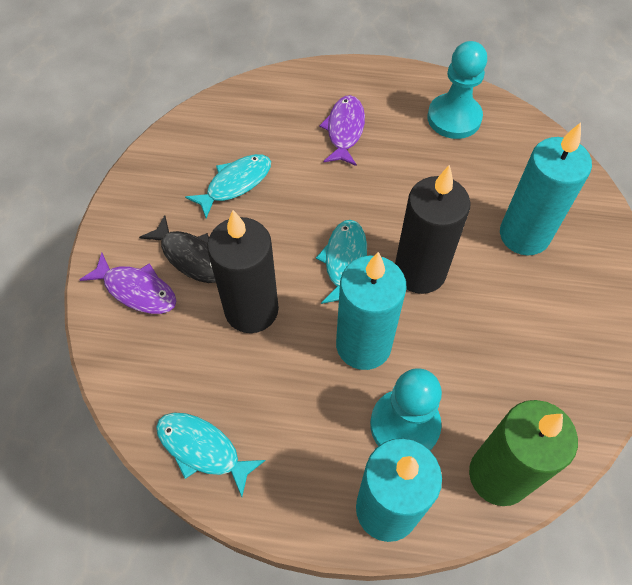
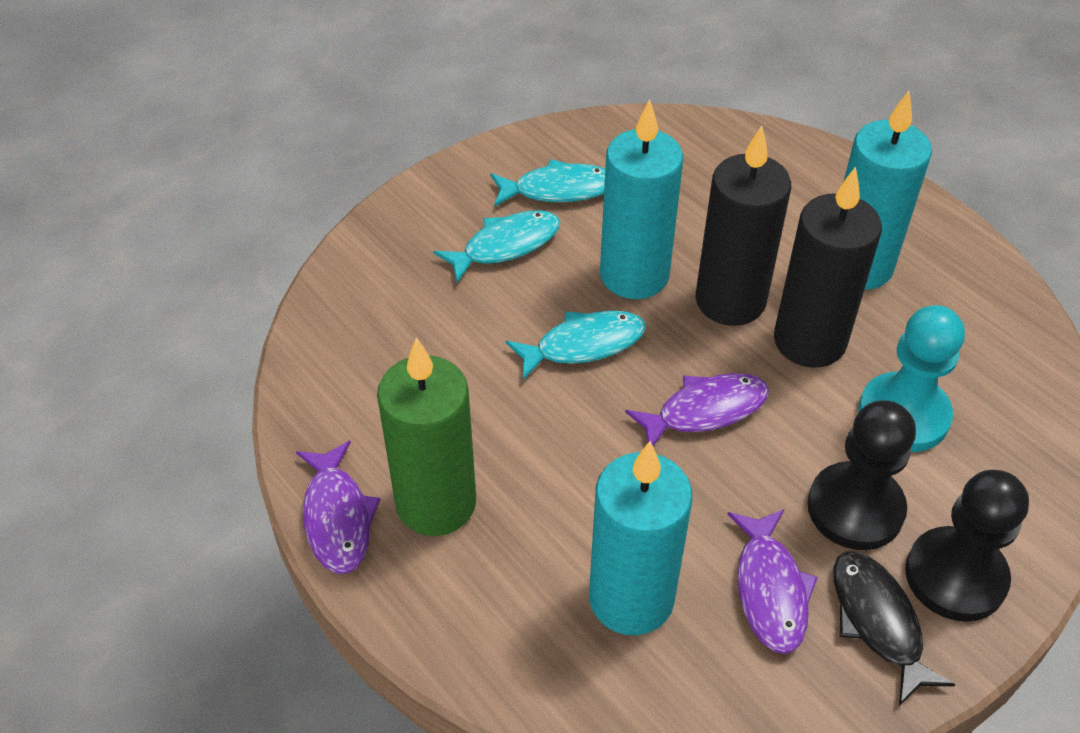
black pawn: 0 -> 2
purple fish: 2 -> 3
turquoise pawn: 2 -> 1

